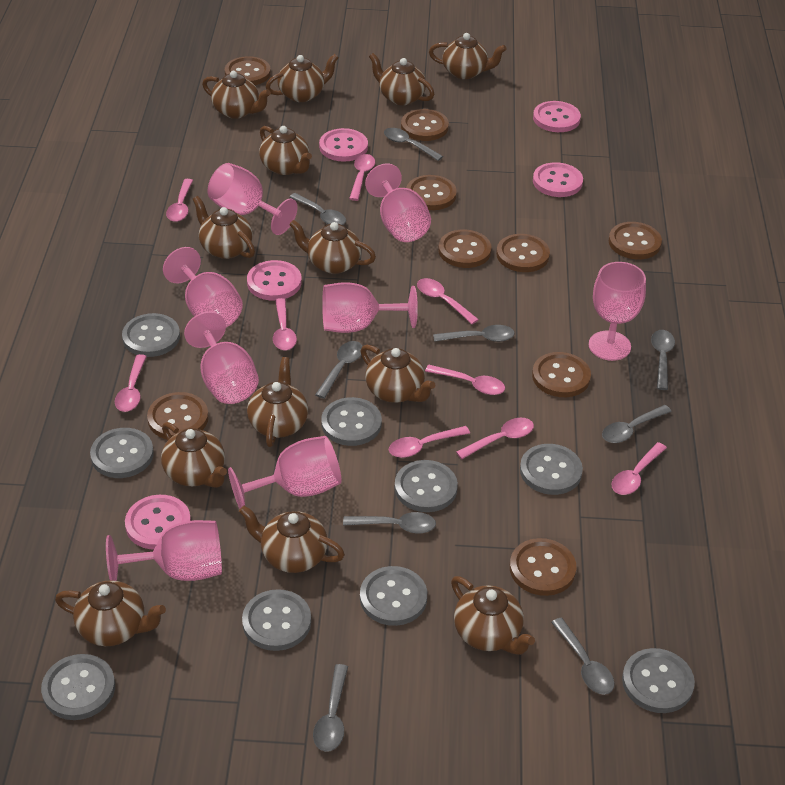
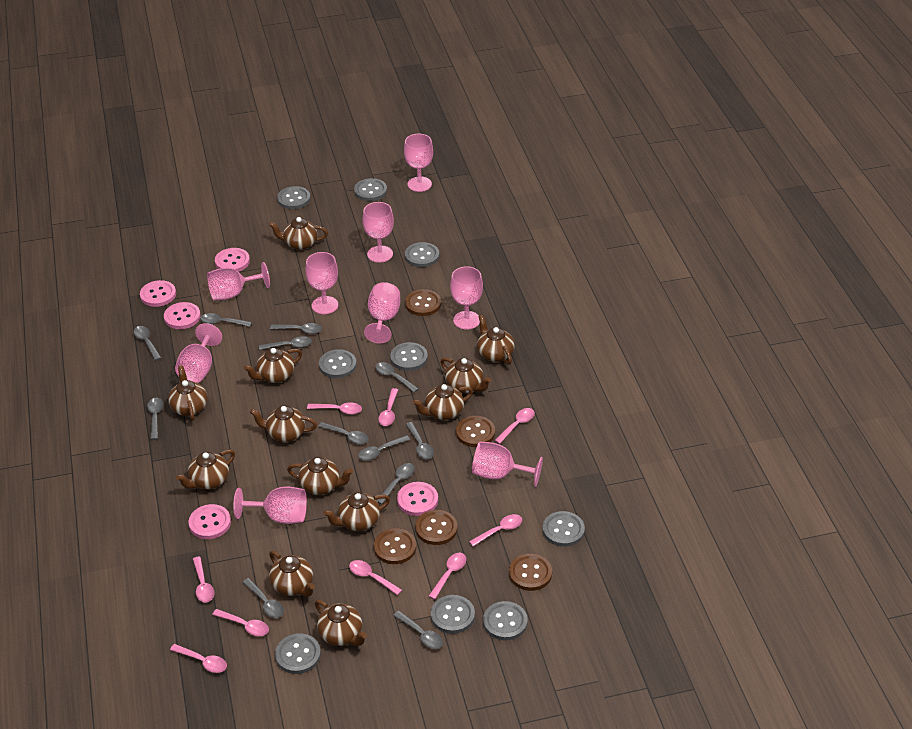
brown button: 9 -> 5
brown teapot: 13 -> 12
grey spoon: 9 -> 12
pink goblet: 8 -> 9

